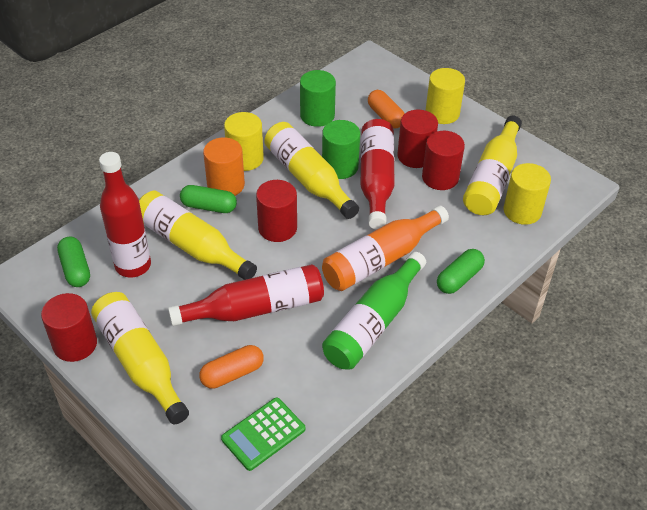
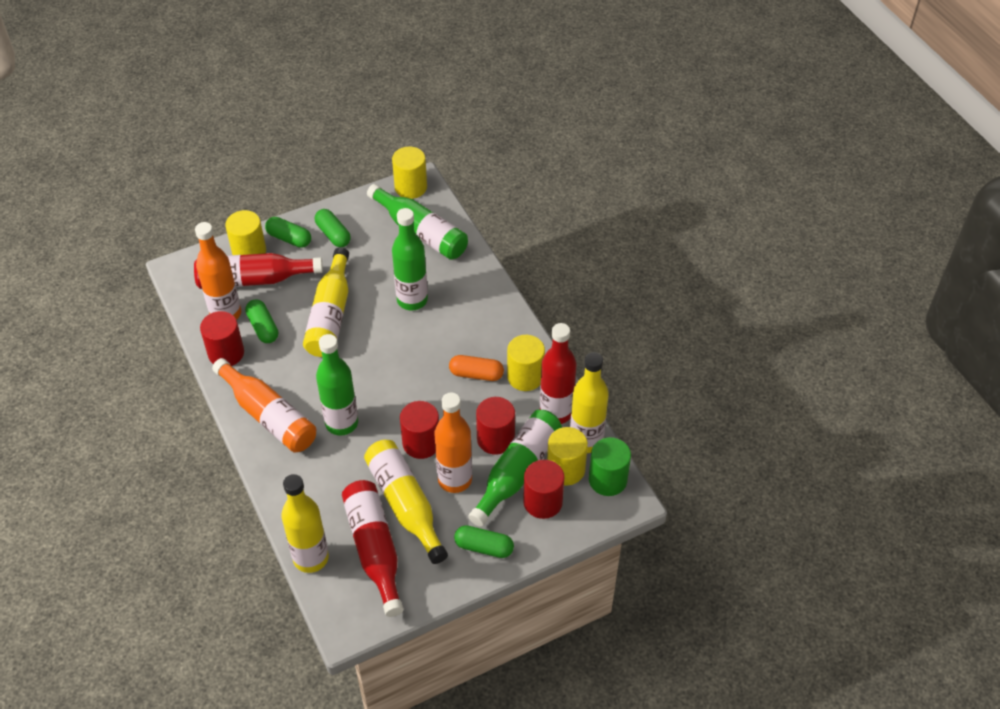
green bottle: 1 -> 4
green calculator: 1 -> 0
green capsule: 3 -> 4
green cylinder: 2 -> 1
orange bottle: 1 -> 3
orange capsule: 2 -> 1
orange cylinder: 1 -> 0
yellow cylinder: 3 -> 4

